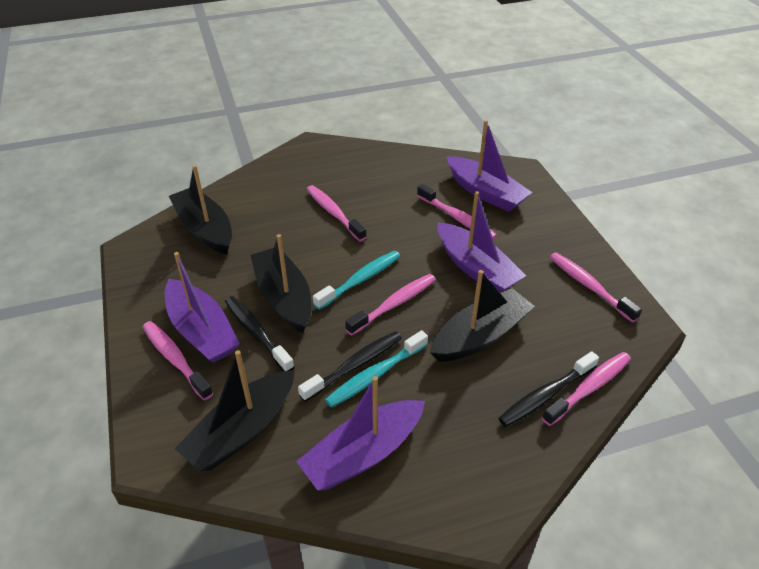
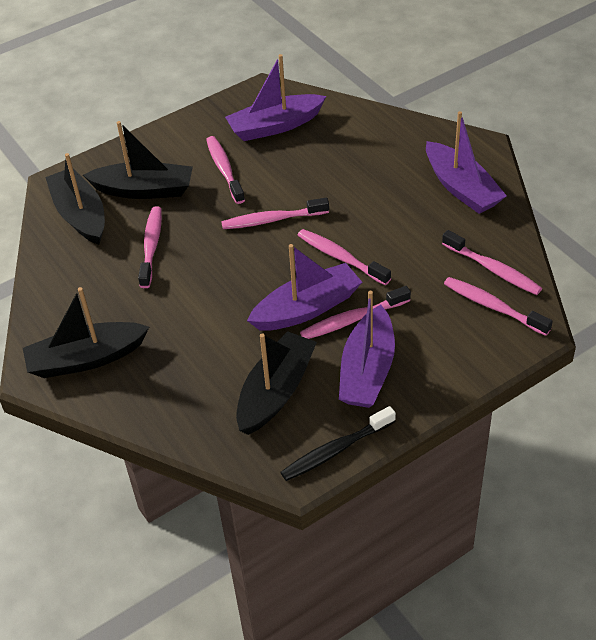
black toothbrush: 3 -> 1
pink toothbrush: 6 -> 7
turquoise toothbrush: 2 -> 0

